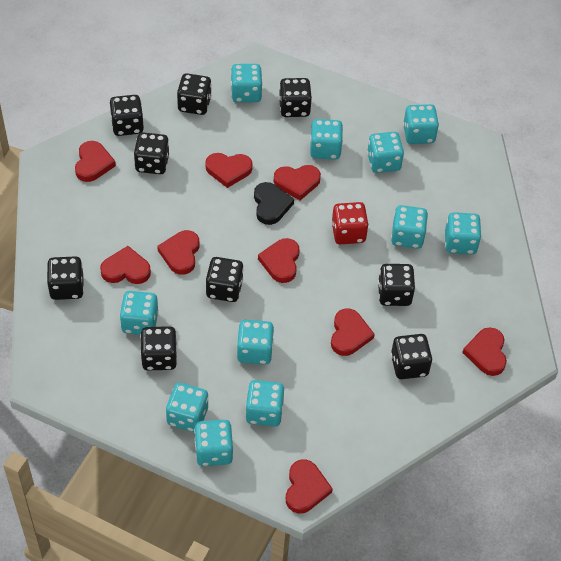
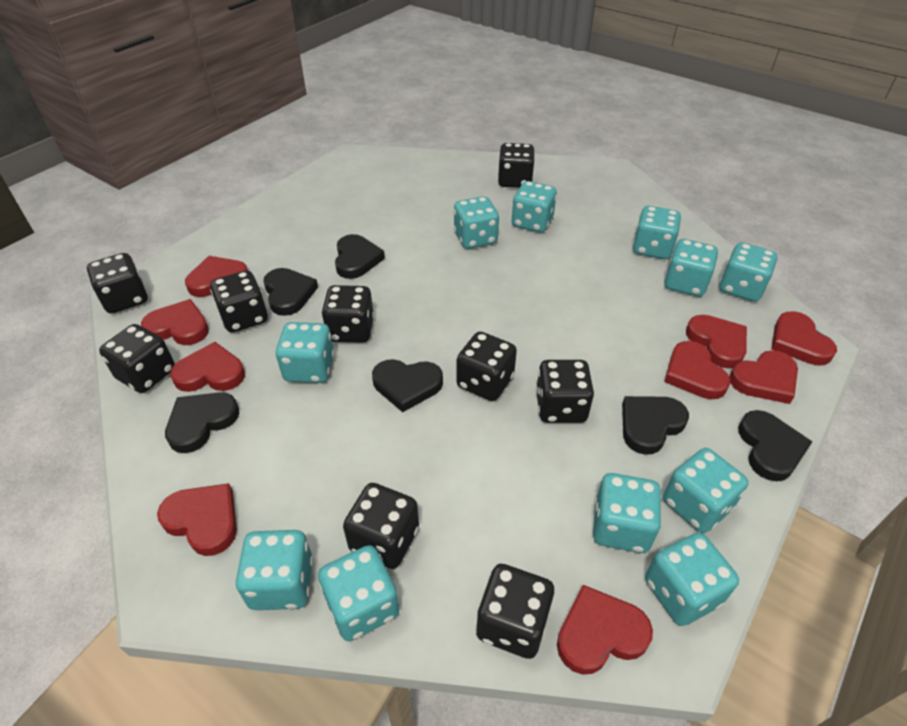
black heart: 1 -> 6
red dice: 1 -> 0

